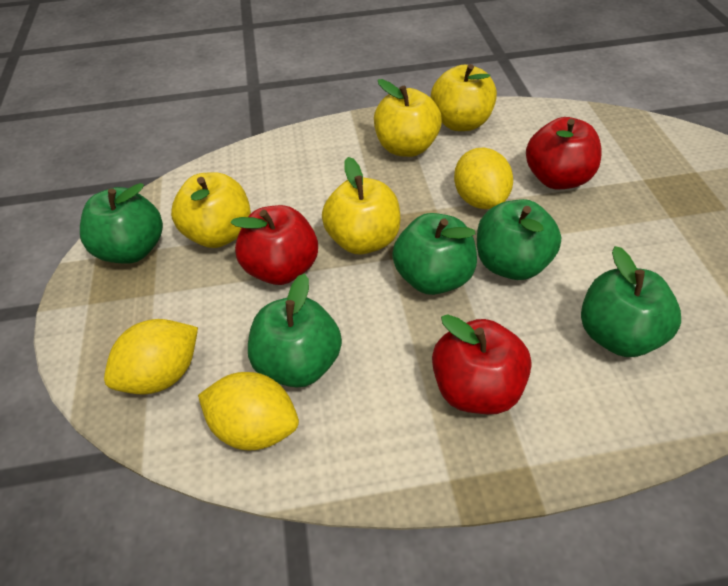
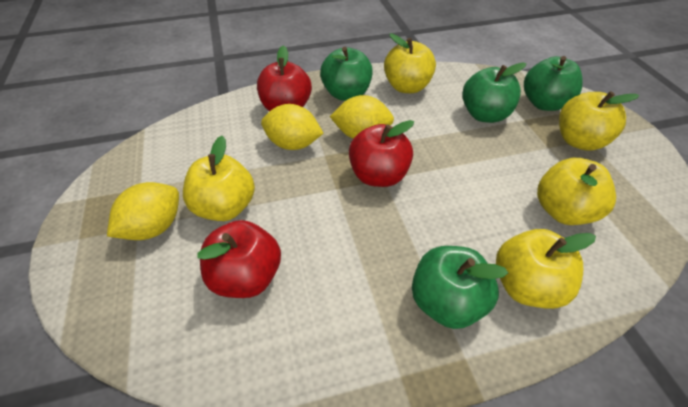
green apple: 5 -> 4
yellow apple: 4 -> 5

